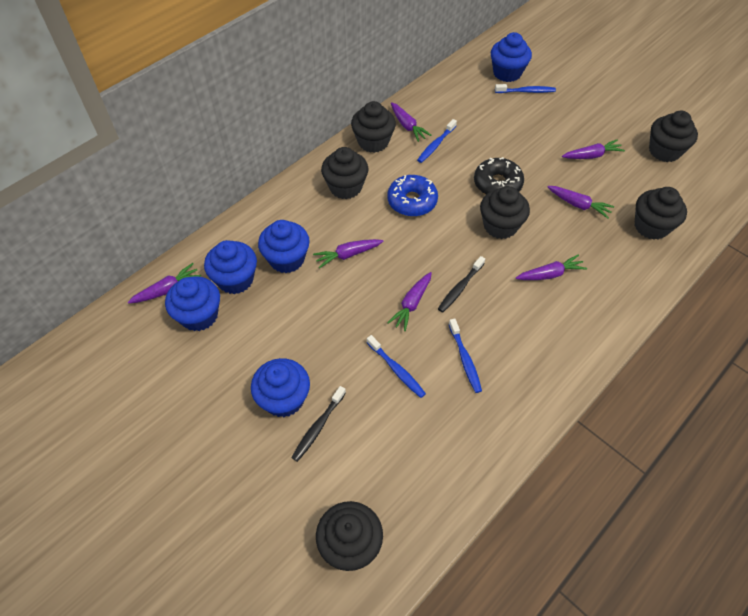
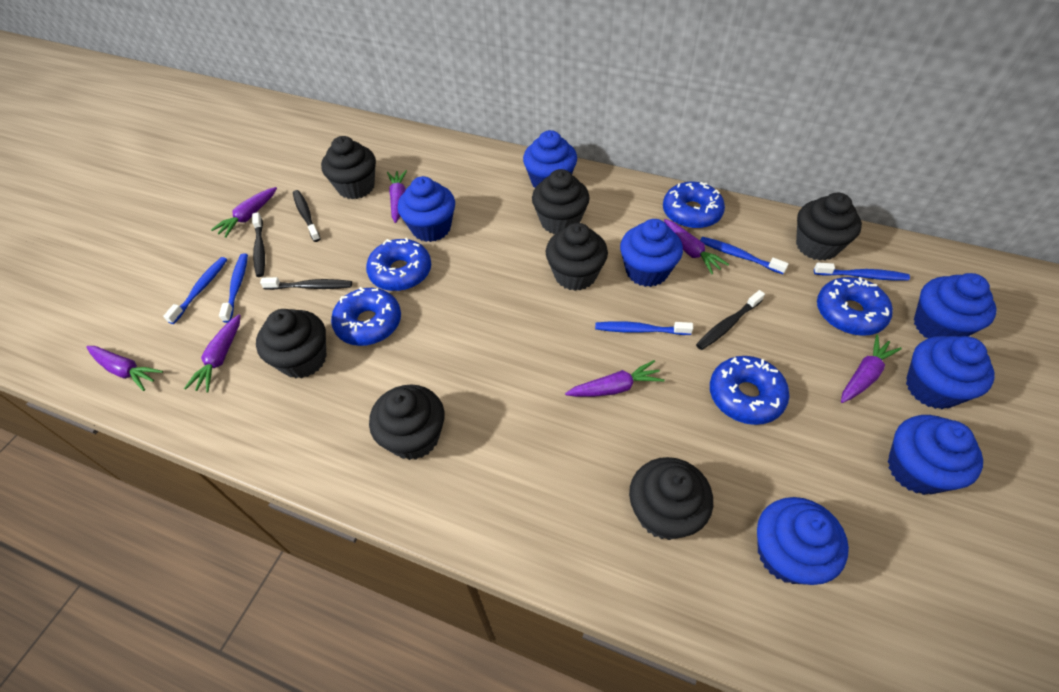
black cupcake: 6 -> 7
black donut: 1 -> 0
black toothbrush: 2 -> 4
blue cupcake: 5 -> 7
blue donut: 1 -> 5
blue toothbrush: 4 -> 5

